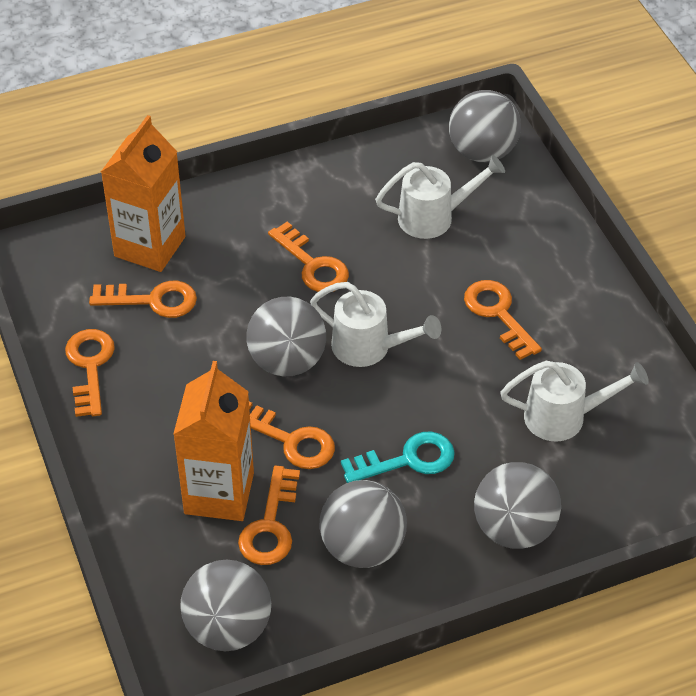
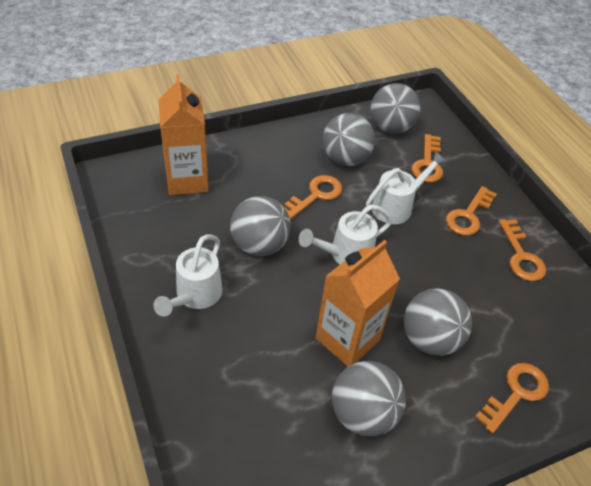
orange key: 6 -> 5
turquoise key: 1 -> 0

